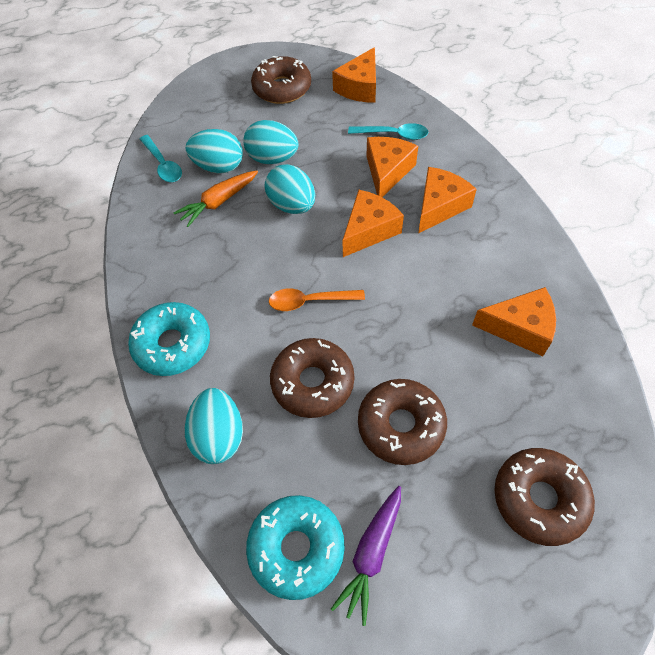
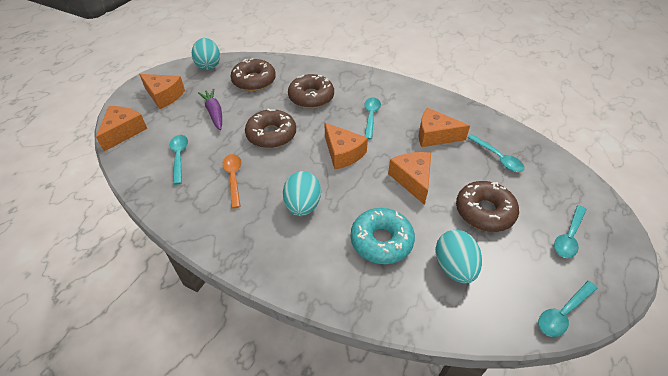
orange carrot: 1 -> 0
turquoise donut: 2 -> 1
turquoise egg: 4 -> 3
turquoise spoon: 2 -> 5

